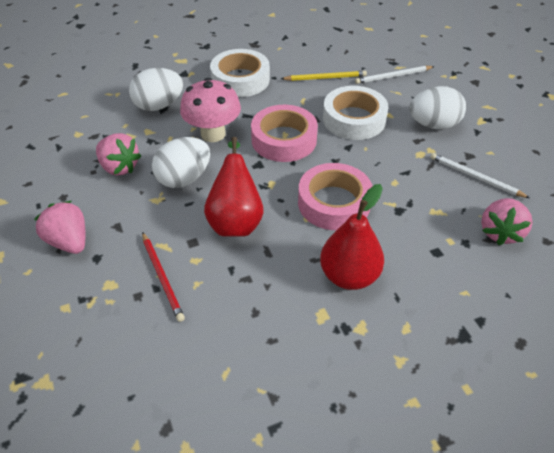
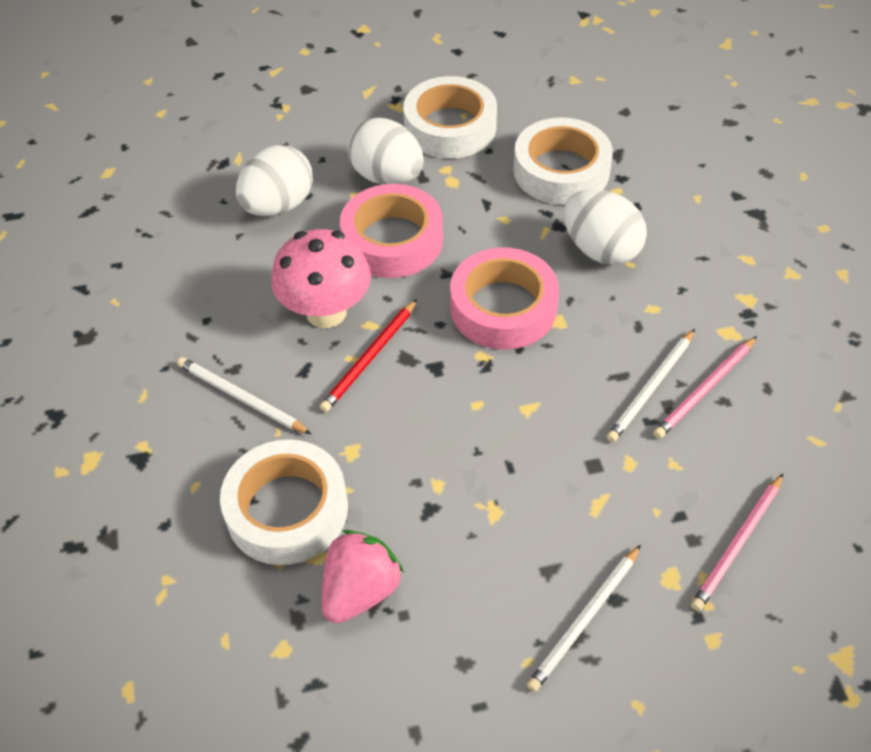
pink pencil: 0 -> 2
pink strawberry: 3 -> 1
red pear: 2 -> 0
white pencil: 2 -> 3
white tape: 2 -> 3
yellow pencil: 1 -> 0

